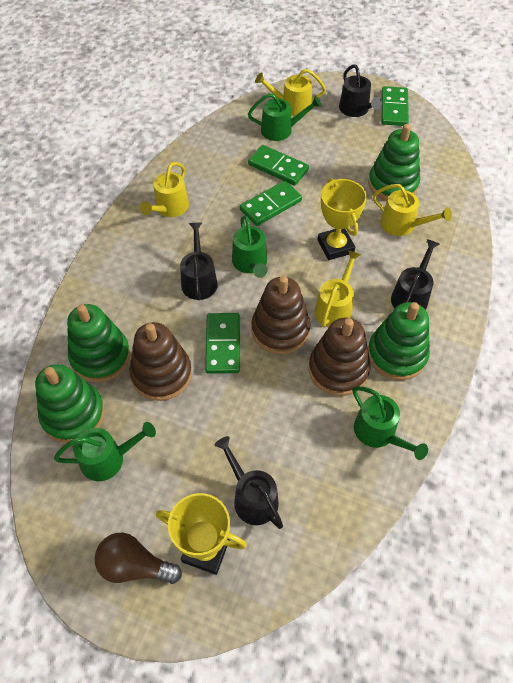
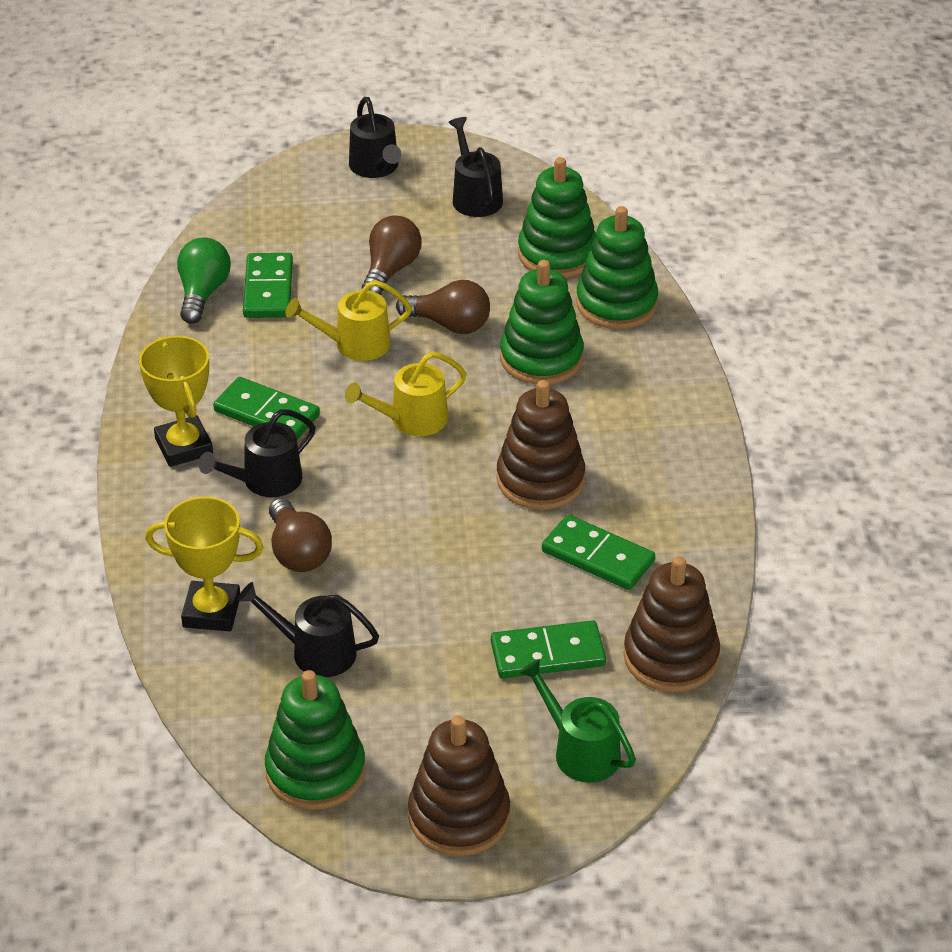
brown light bulb: 1 -> 3
green light bulb: 0 -> 1
green watering can: 4 -> 1
yellow watering can: 4 -> 2

